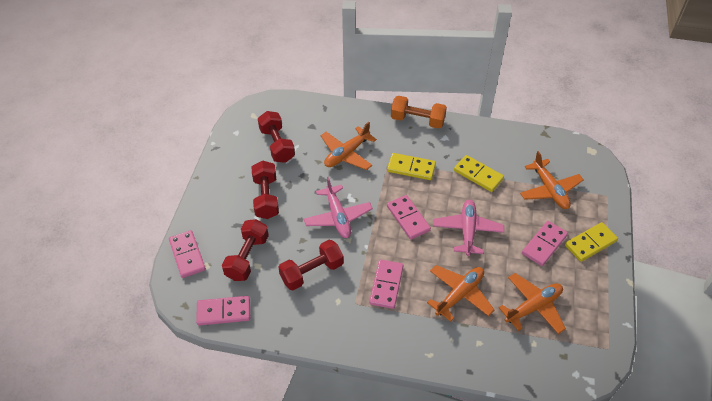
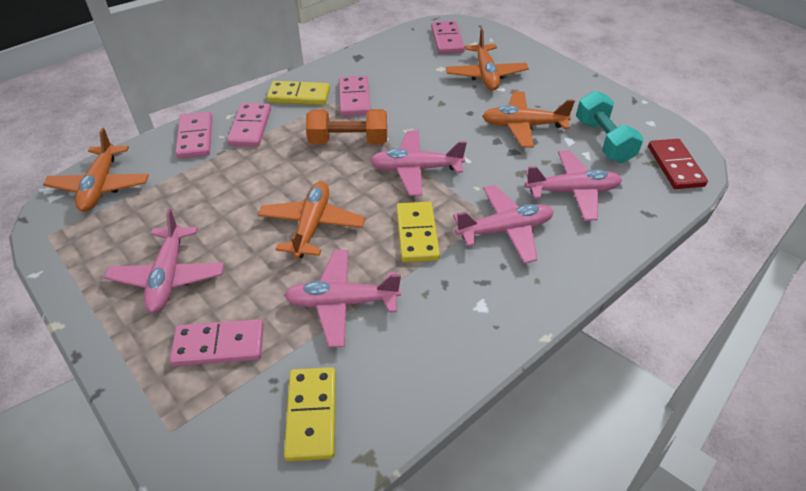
pink plane: 2 -> 5
red domino: 0 -> 1
red dumbbell: 4 -> 0
turquoise dumbbell: 0 -> 1

